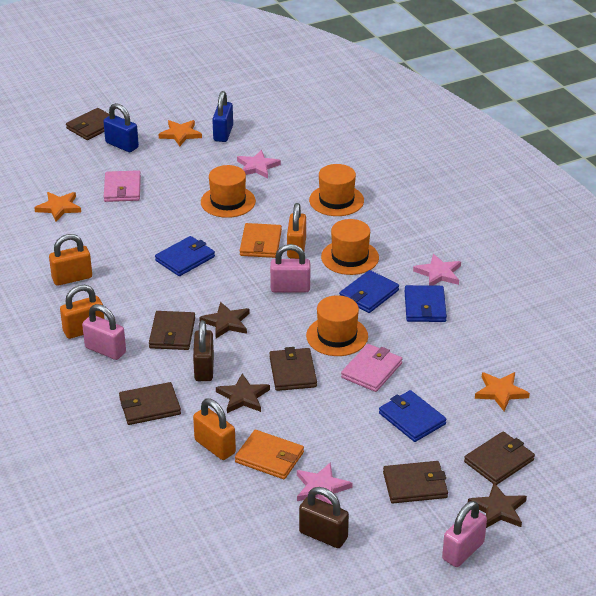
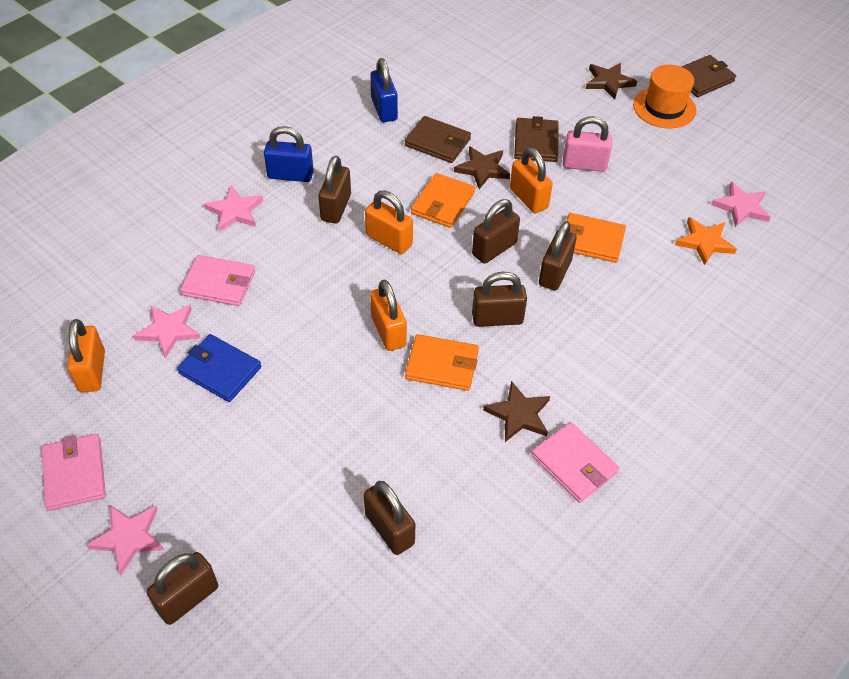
blue wallet: 4 -> 1
brown padlock: 2 -> 6
brown wallet: 6 -> 3
orange hat: 4 -> 1
orange star: 3 -> 1
orange wallet: 2 -> 3
pink padlock: 3 -> 1
pink star: 3 -> 4
pink wallet: 2 -> 3

